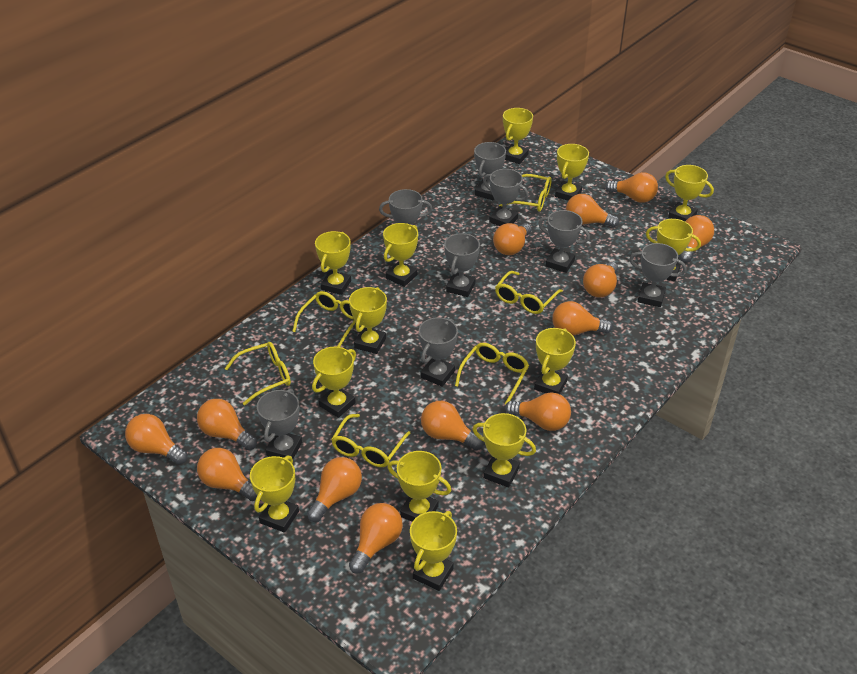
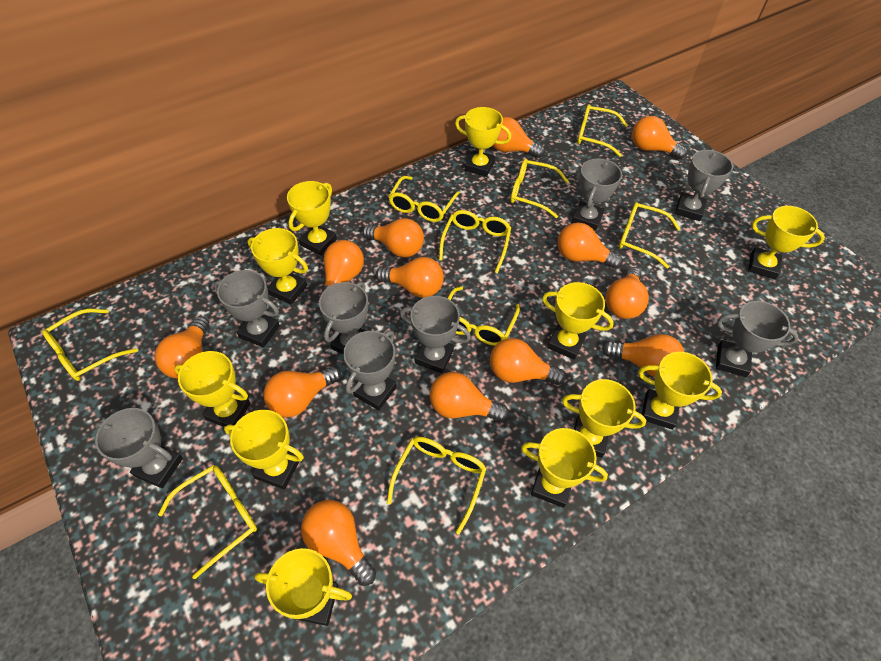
yellow glasses: 6 -> 9
yellow trophy: 13 -> 11

